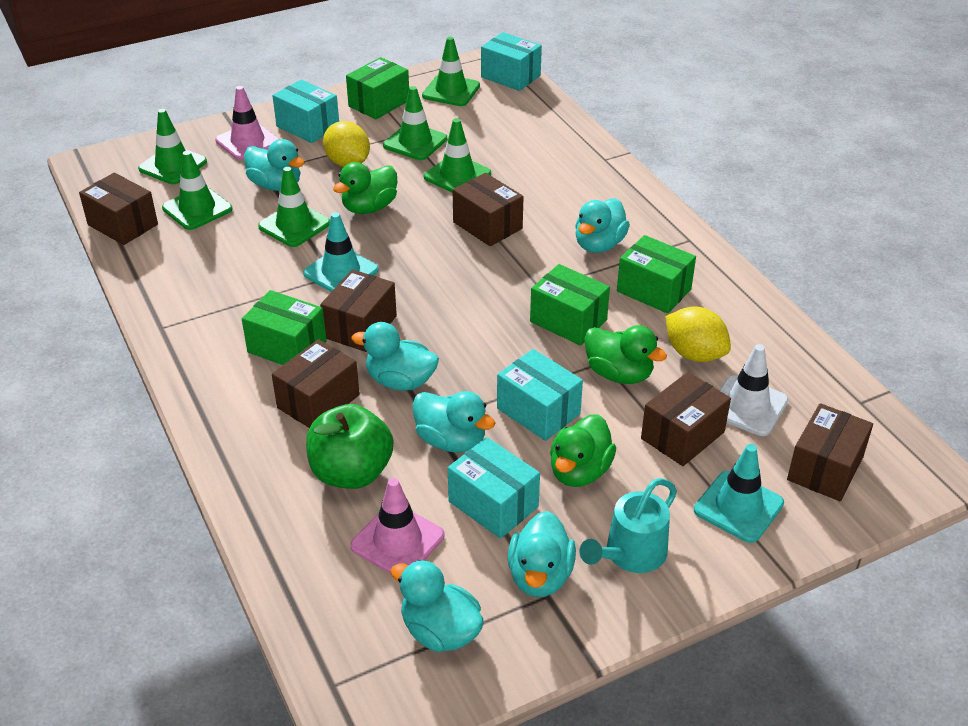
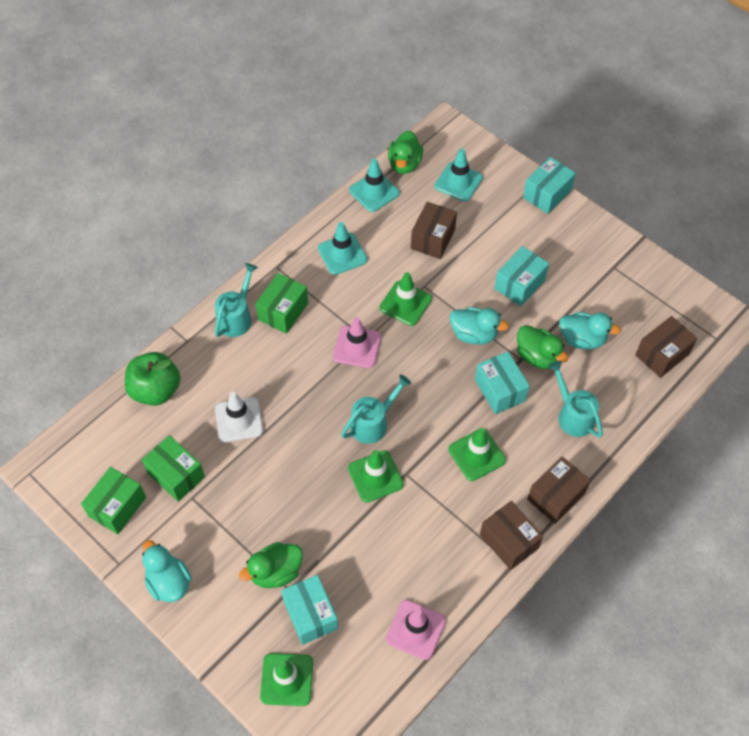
brown box: 6 -> 4
green box: 4 -> 3
green traffic cone: 6 -> 4
turquoise duck: 6 -> 3
turquoise traffic cone: 2 -> 3
turquoise watering can: 1 -> 3
yellow lemon: 2 -> 0

